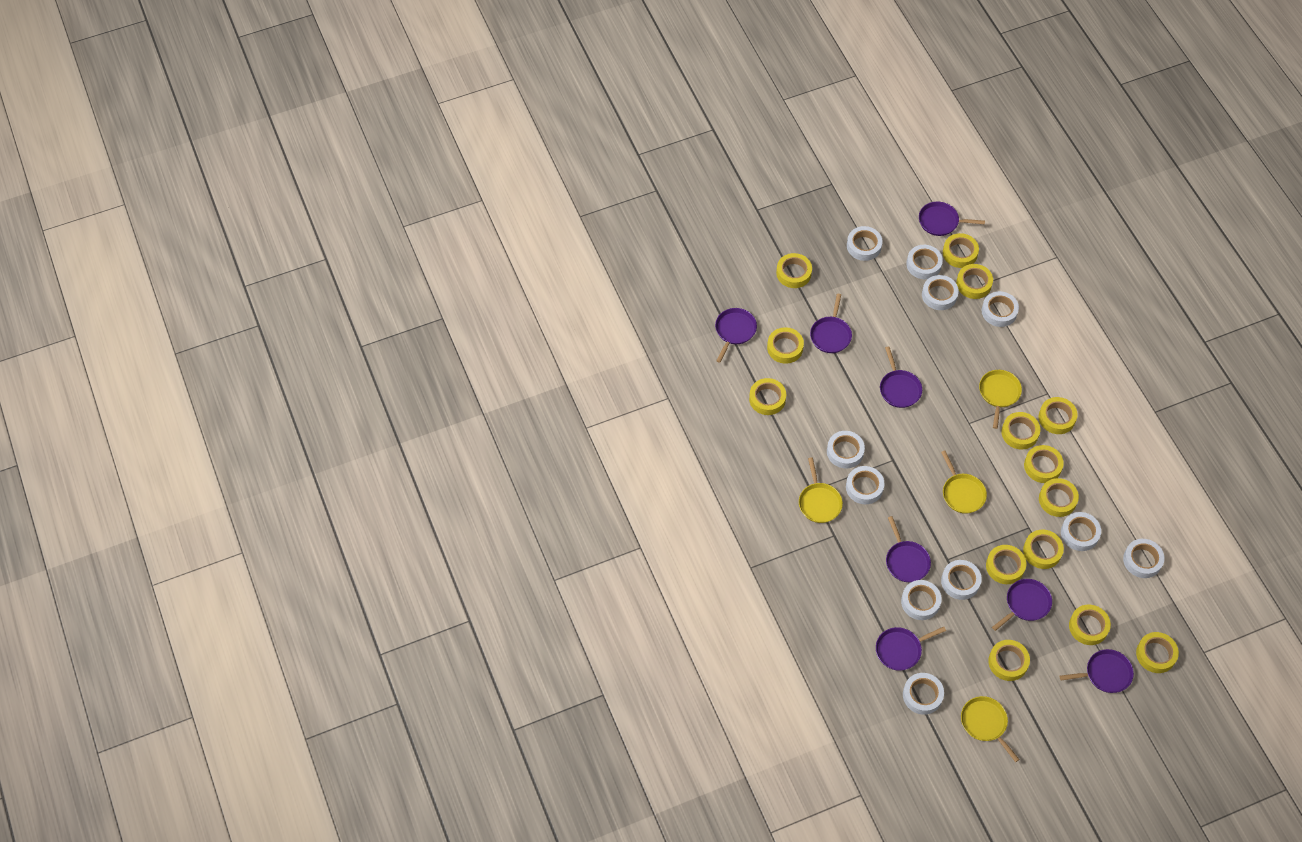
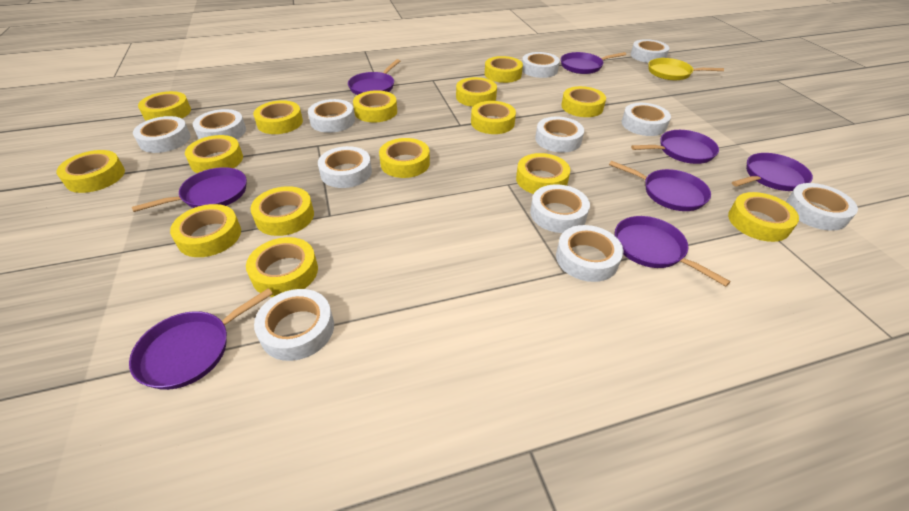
white tape: 11 -> 12
yellow pan: 4 -> 1
yellow tape: 14 -> 15

